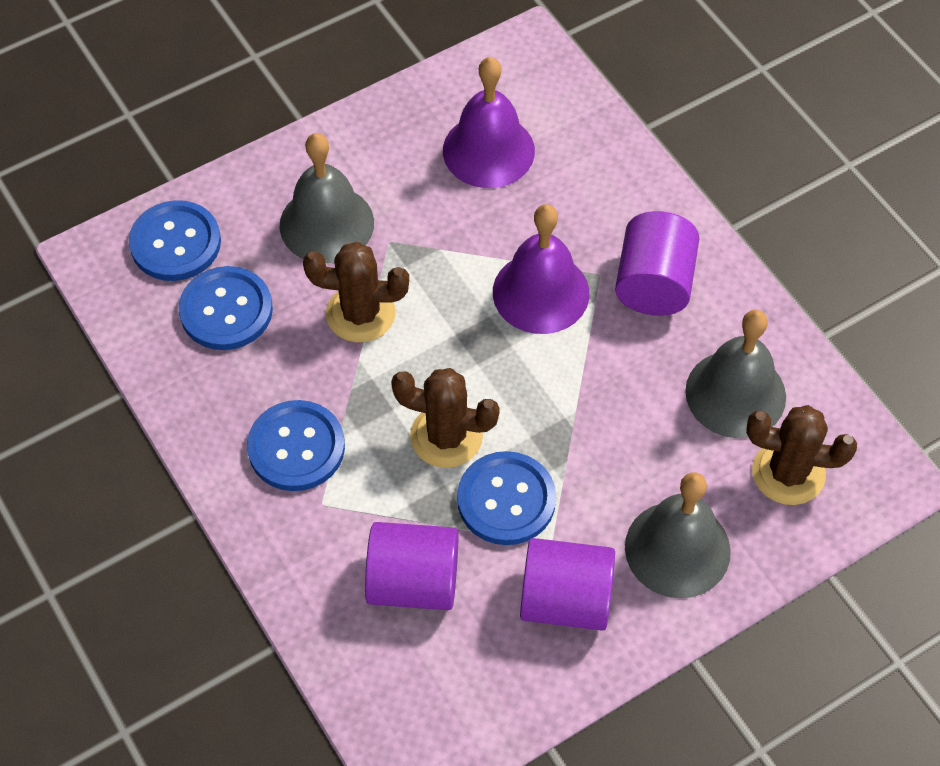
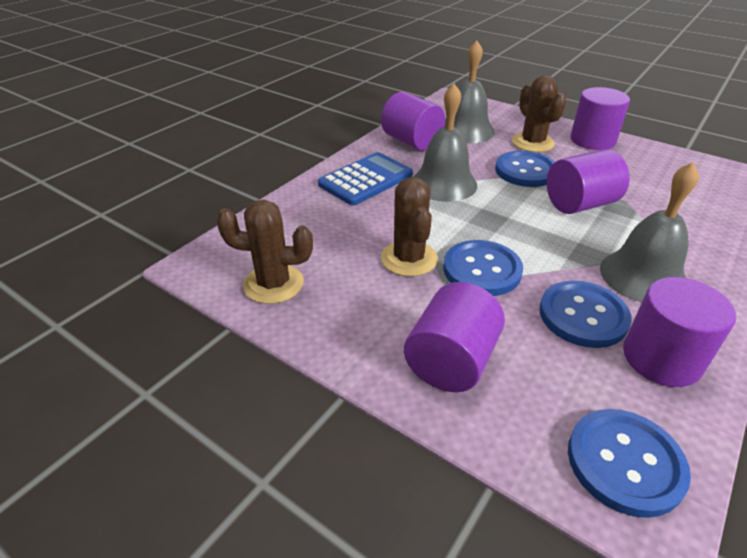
blue calculator: 0 -> 1
purple bell: 2 -> 0
purple cylinder: 3 -> 5

